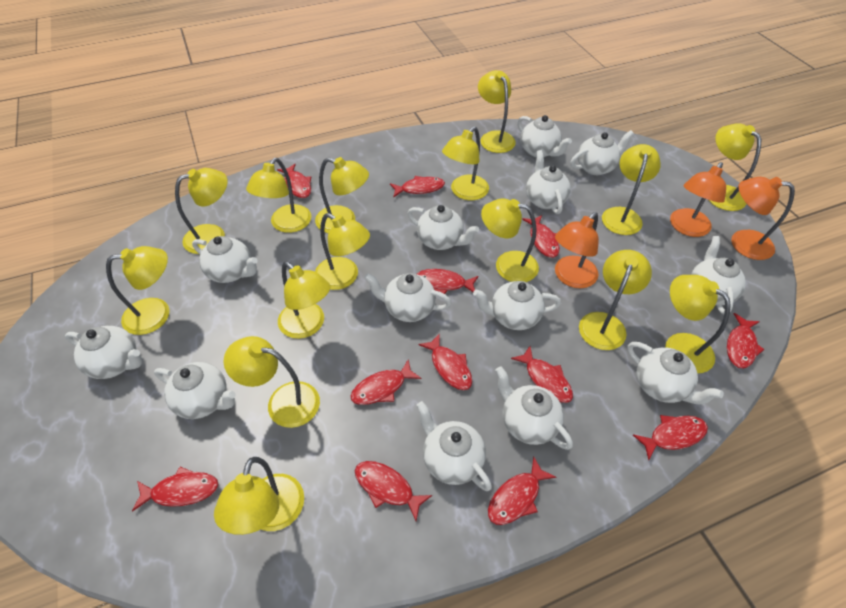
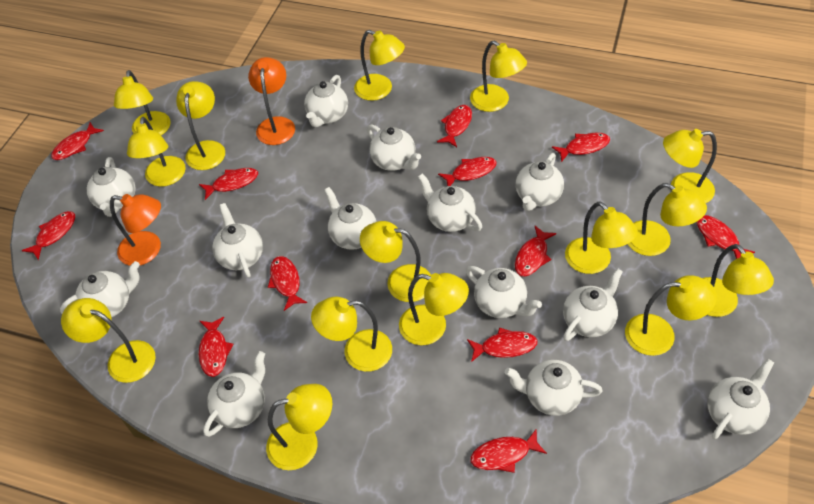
orange lamp: 3 -> 2

